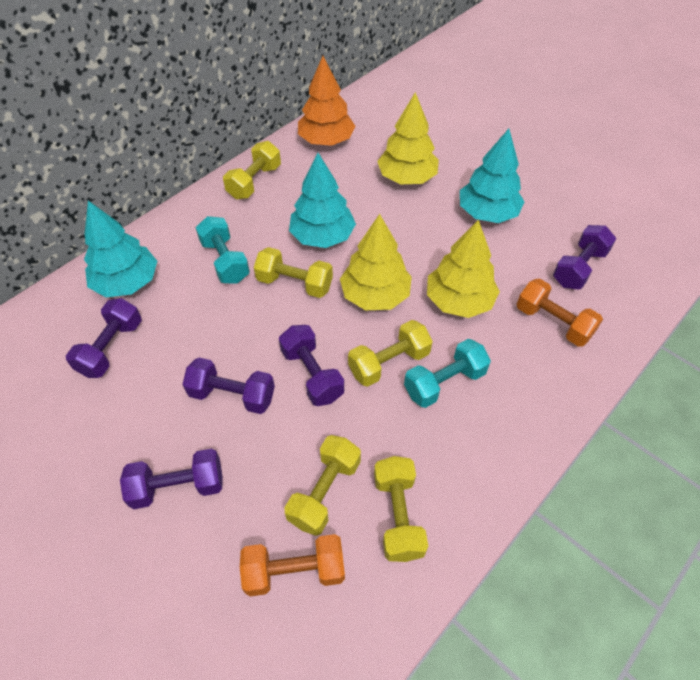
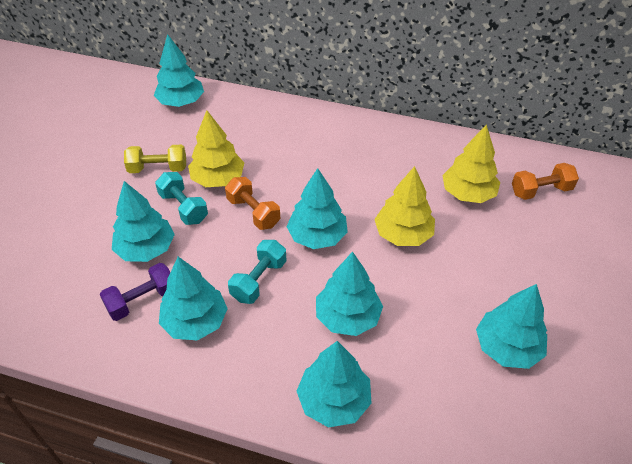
orange tree: 1 -> 0
purple dumbbell: 5 -> 1
turquoise tree: 3 -> 7
yellow dumbbell: 5 -> 1

